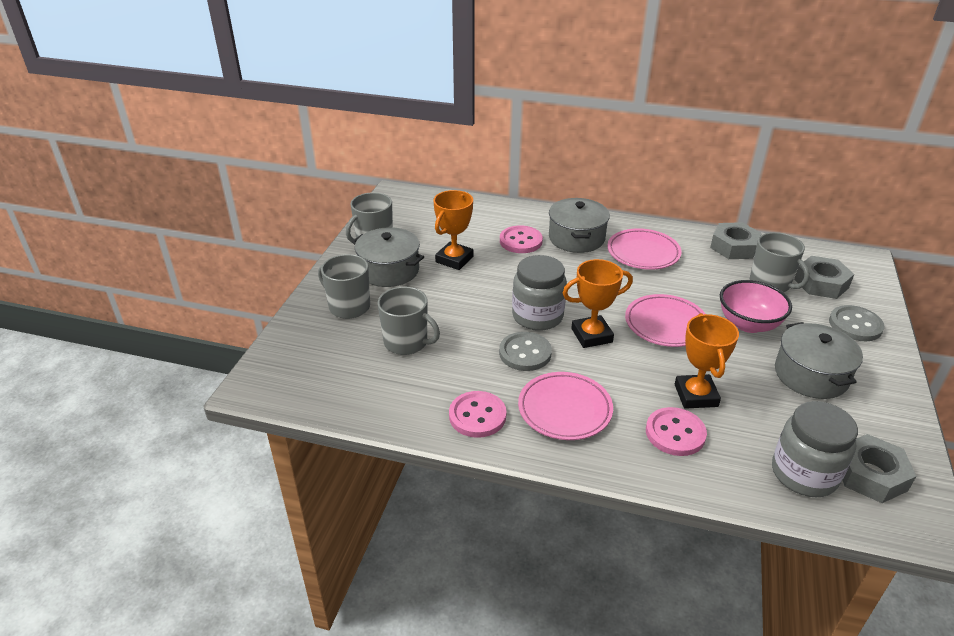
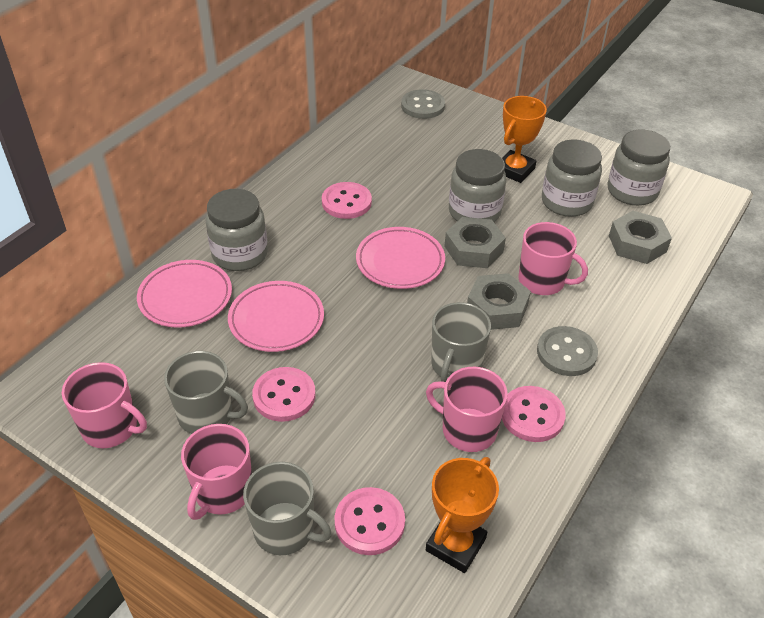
grey jar: 2 -> 4
grey mug: 4 -> 3
grey pot: 3 -> 0
orange trophy: 3 -> 2
pink bowl: 1 -> 0
pink button: 3 -> 4
pink mug: 0 -> 4

